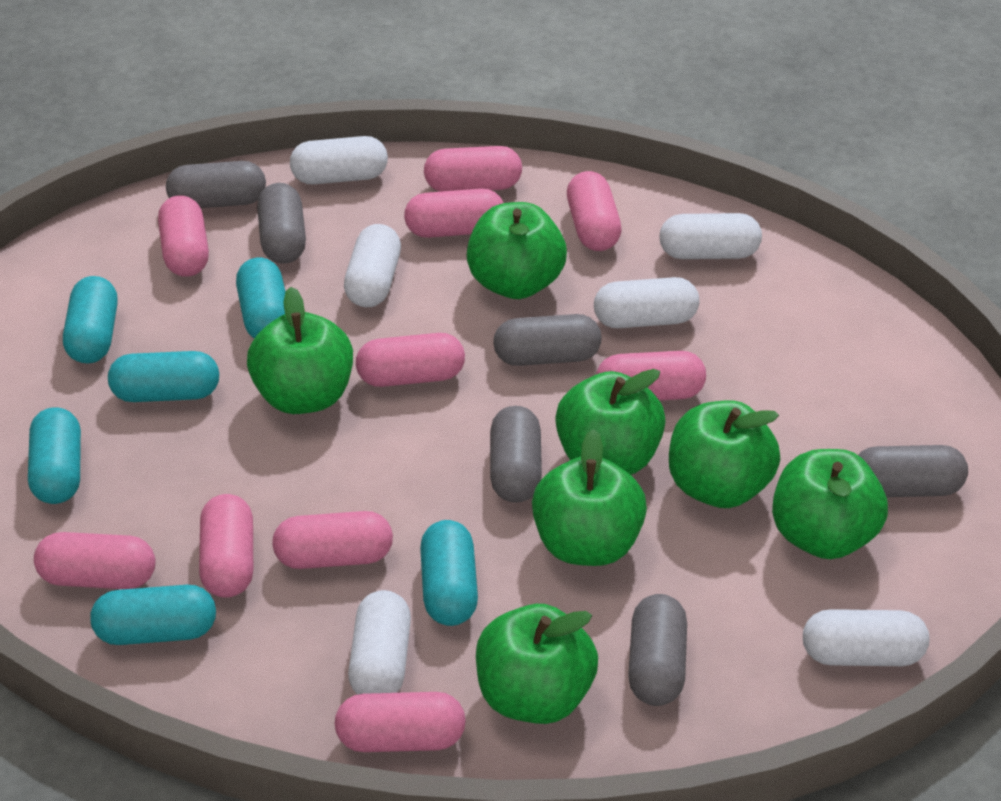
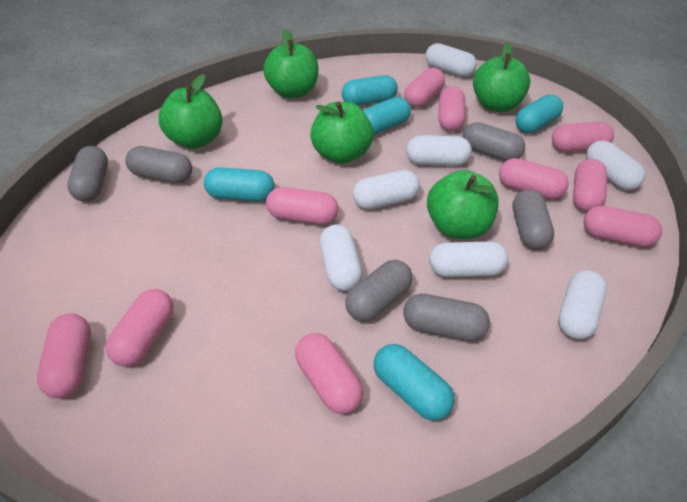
green apple: 7 -> 5
turquoise capsule: 6 -> 5
white capsule: 6 -> 7

